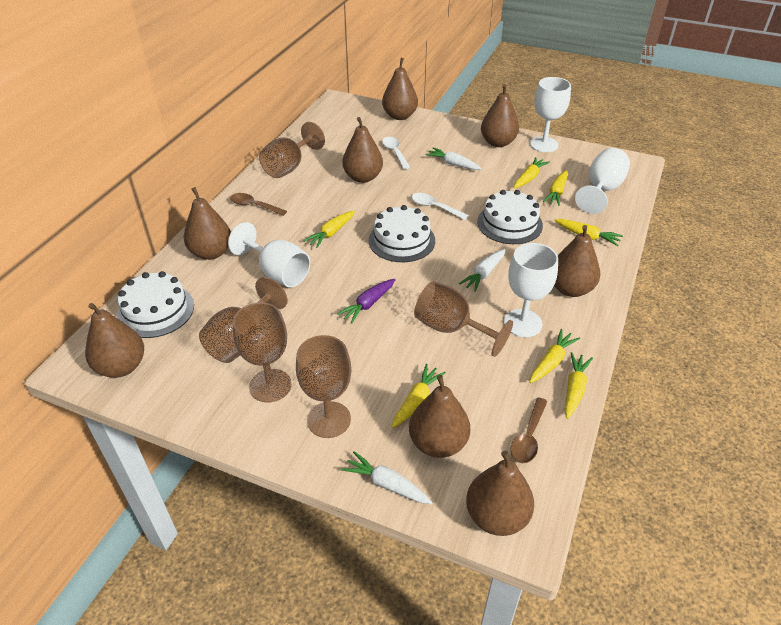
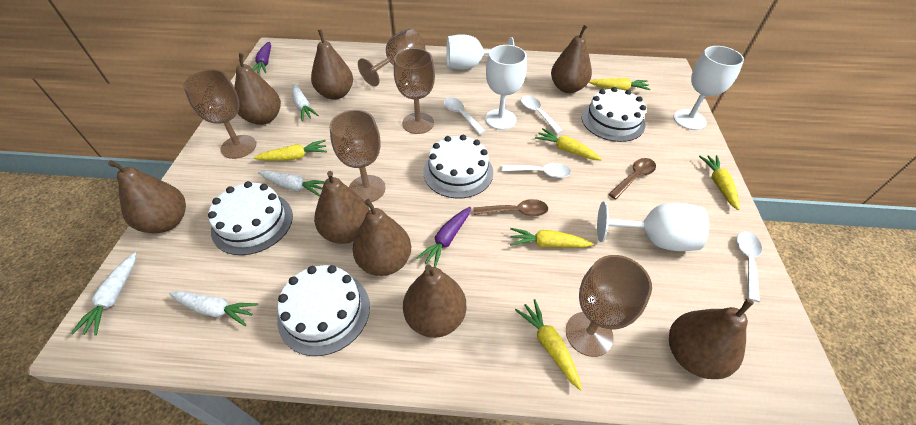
purple carrot: 1 -> 2
white cake: 3 -> 4
white carrot: 3 -> 4
white spoon: 2 -> 4
yellow carrot: 7 -> 6

